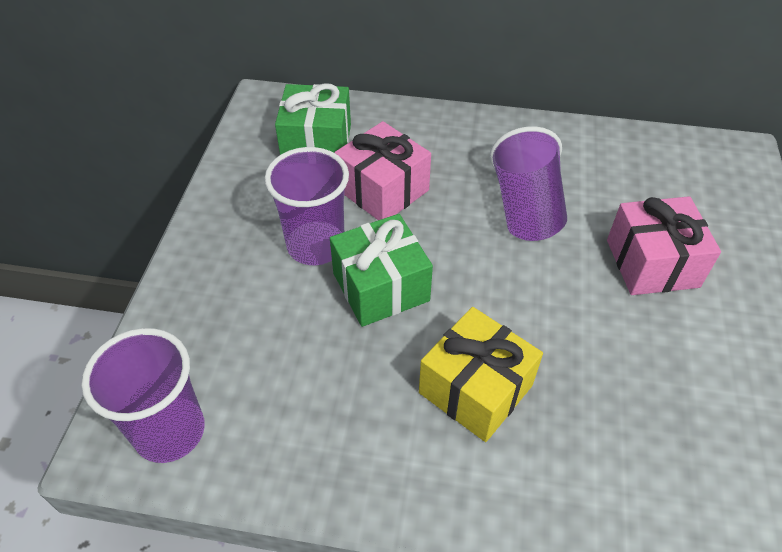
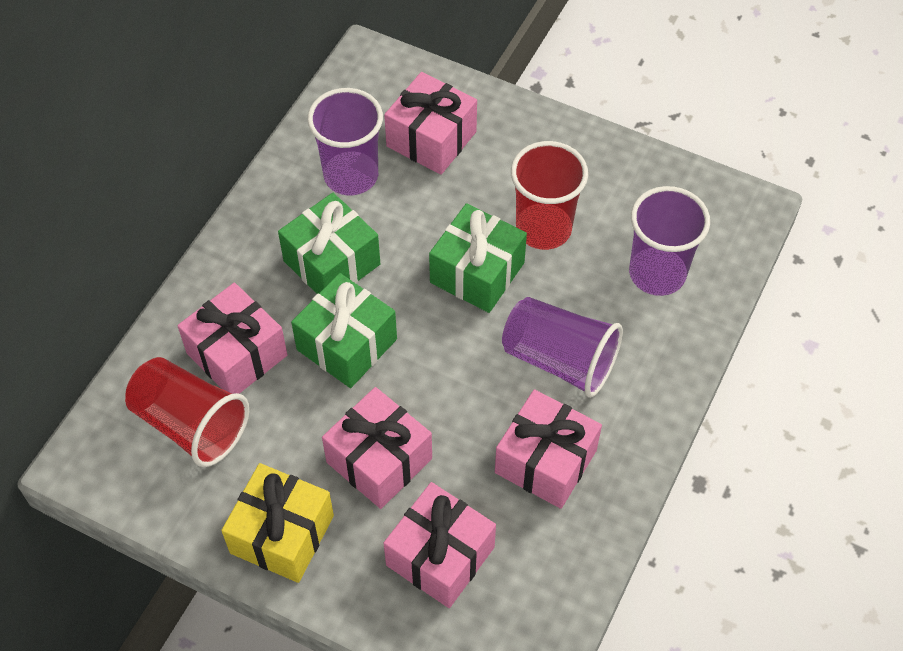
green gift: 2 -> 3
pink gift: 2 -> 5
red cup: 0 -> 2

